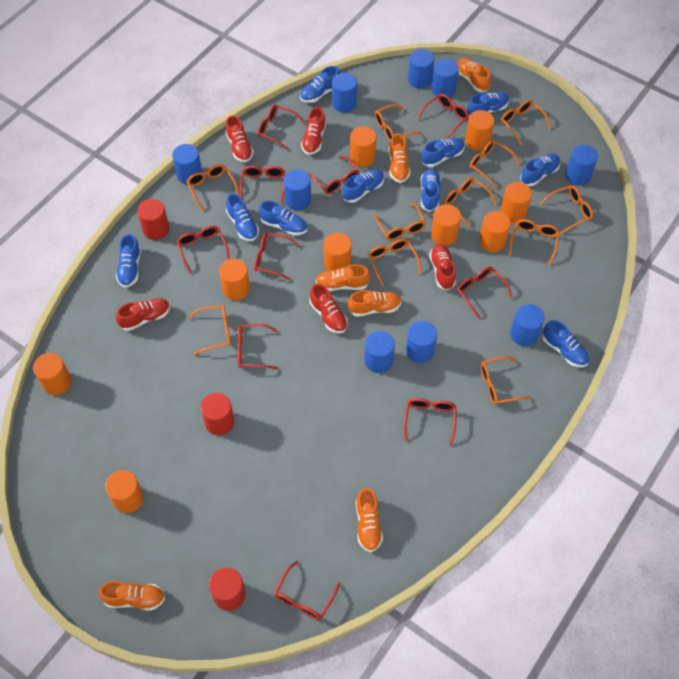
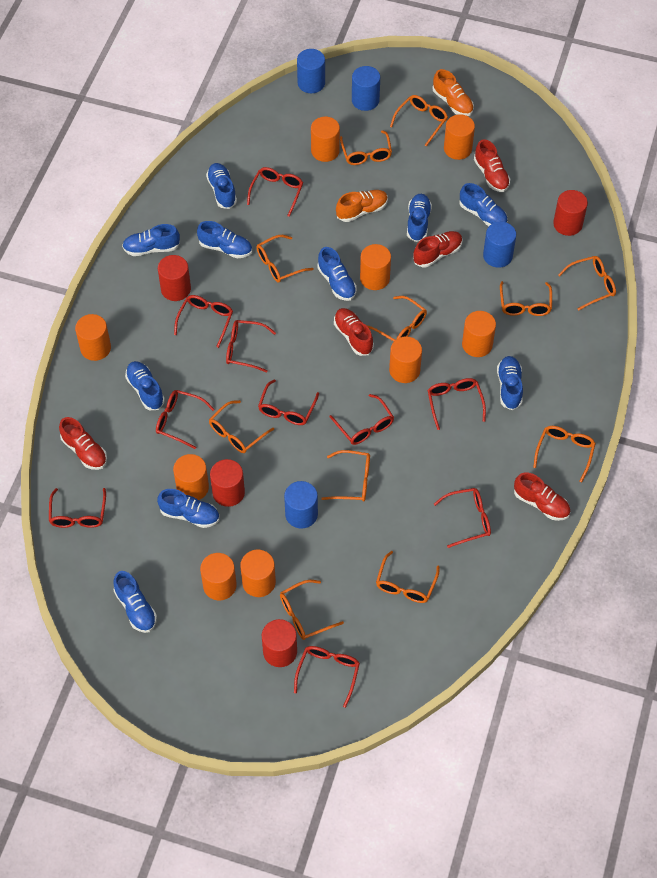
blue cylinder: 9 -> 4
orange shoe: 6 -> 2
red cylinder: 3 -> 4

